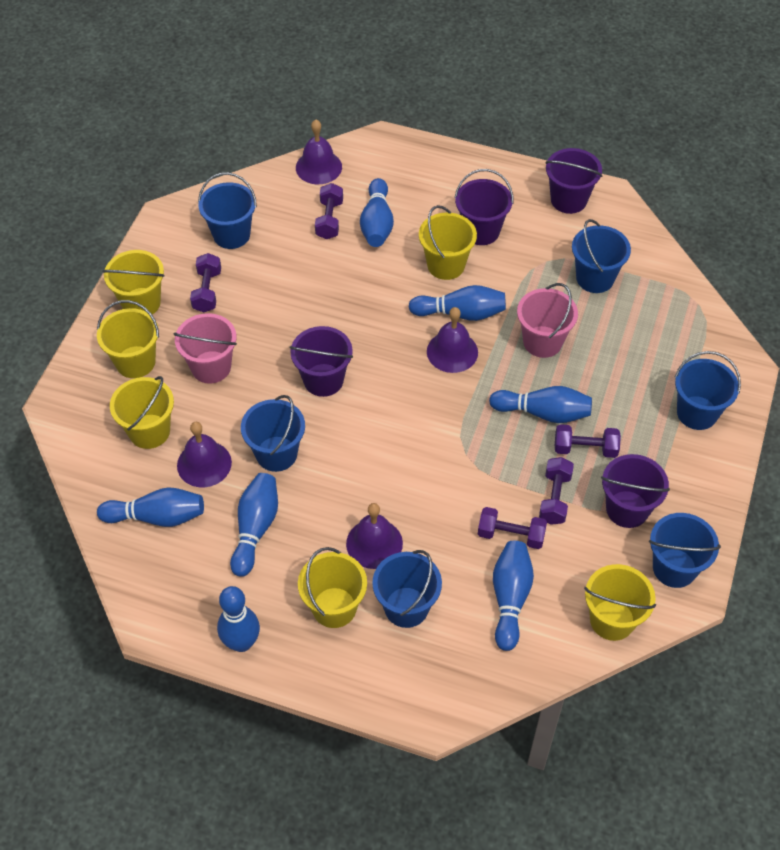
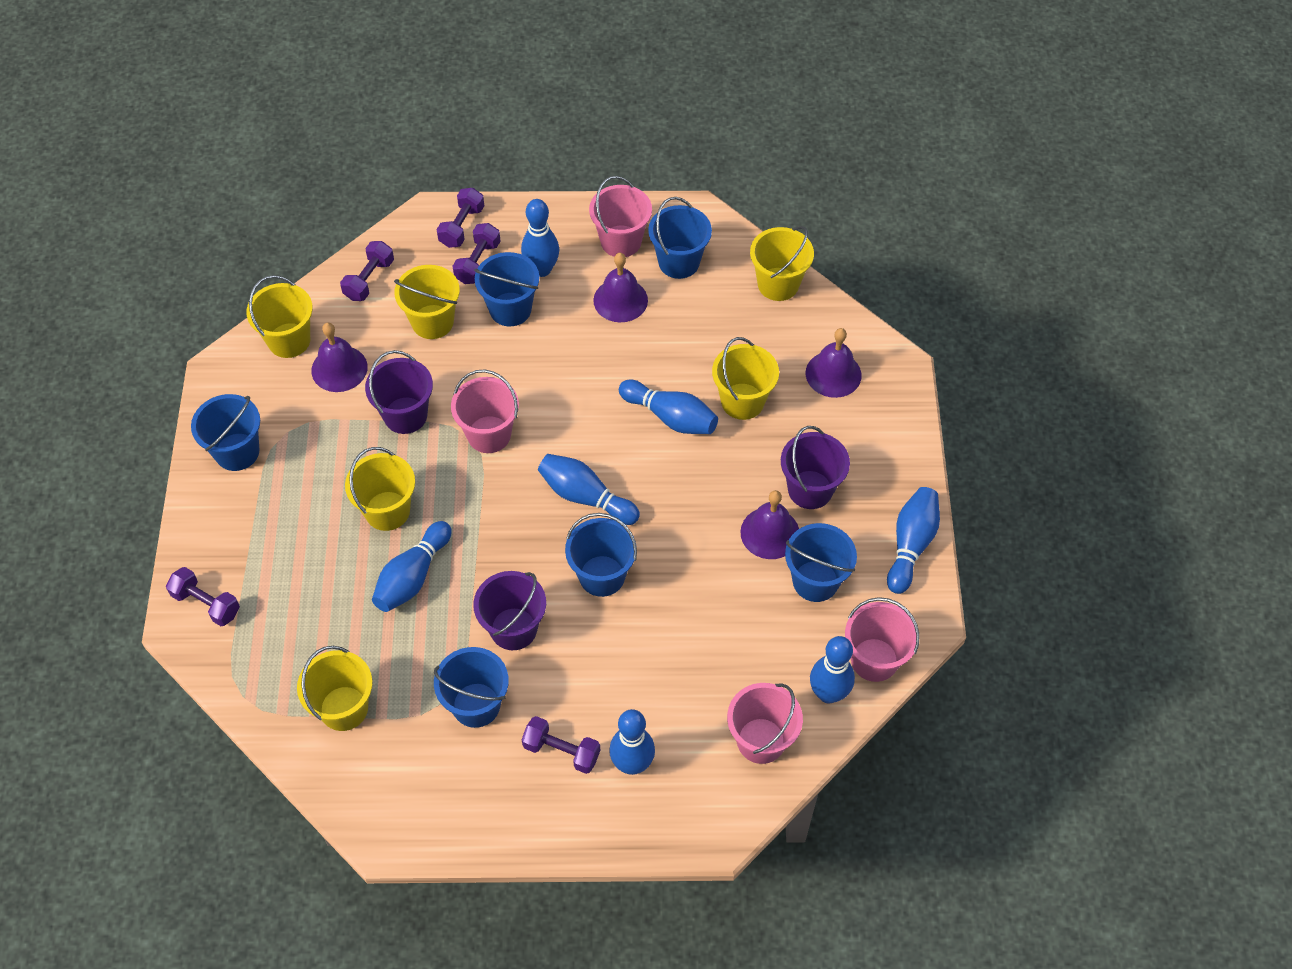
pink bucket: 2 -> 4
purple bucket: 4 -> 3

